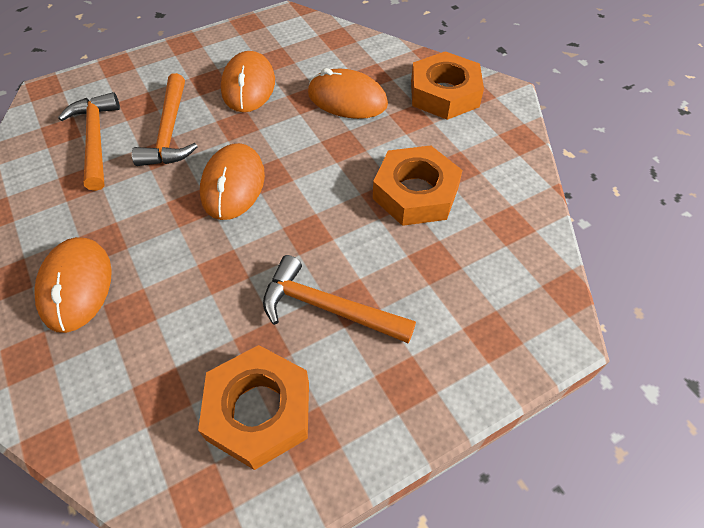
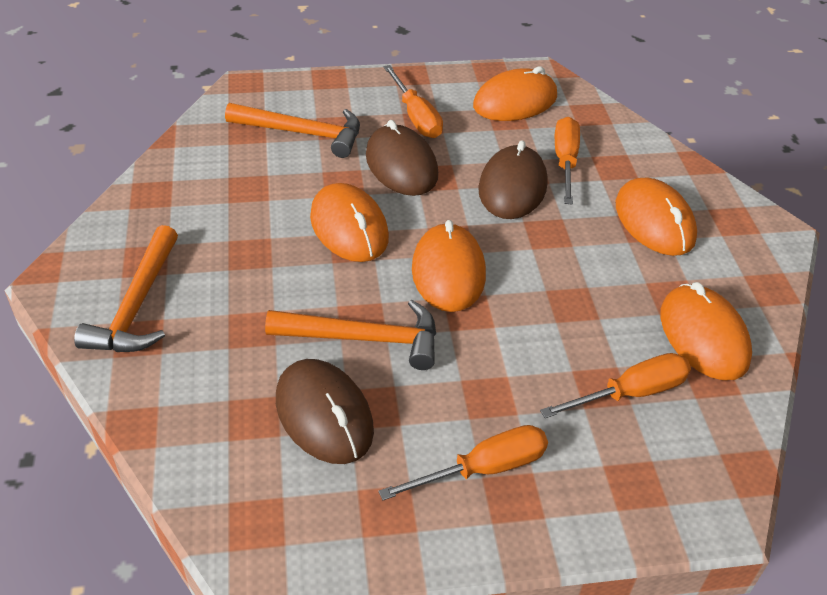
brown mouse: 0 -> 3
orange mouse: 4 -> 5
orange nut: 3 -> 0
orange screwdriver: 0 -> 4

